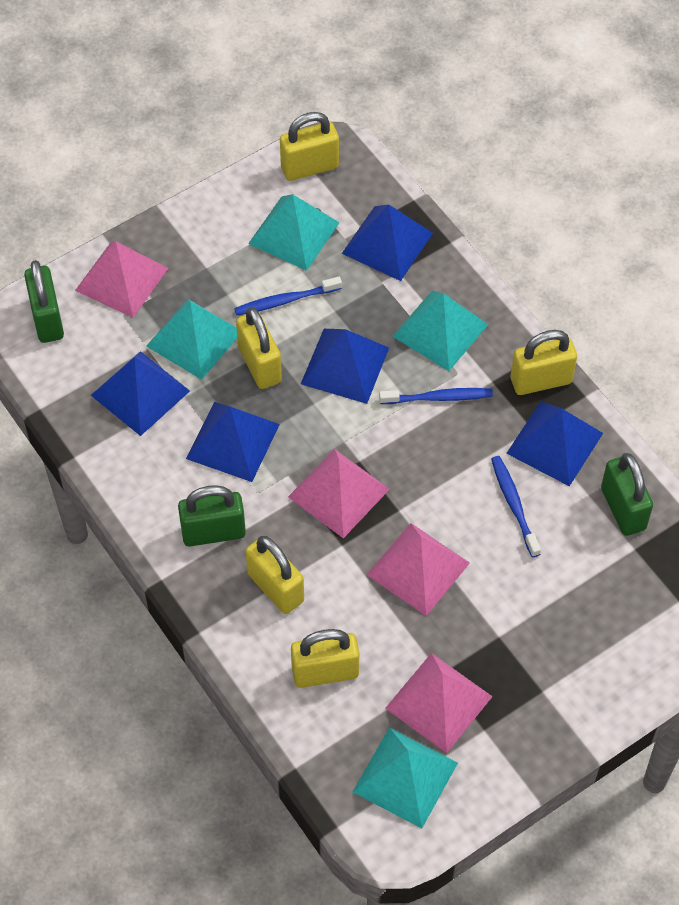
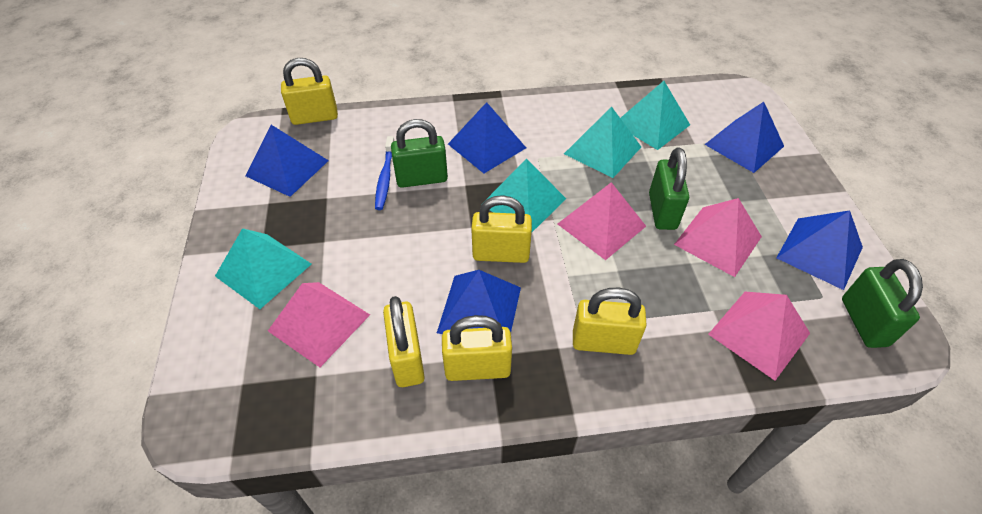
blue toothbrush: 3 -> 1

